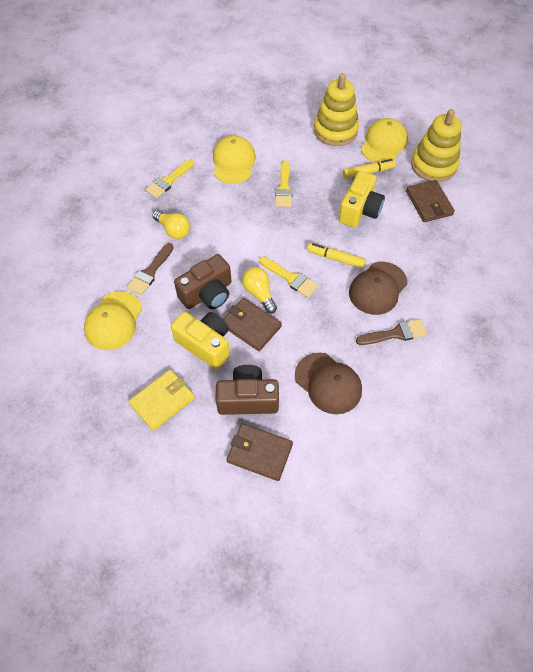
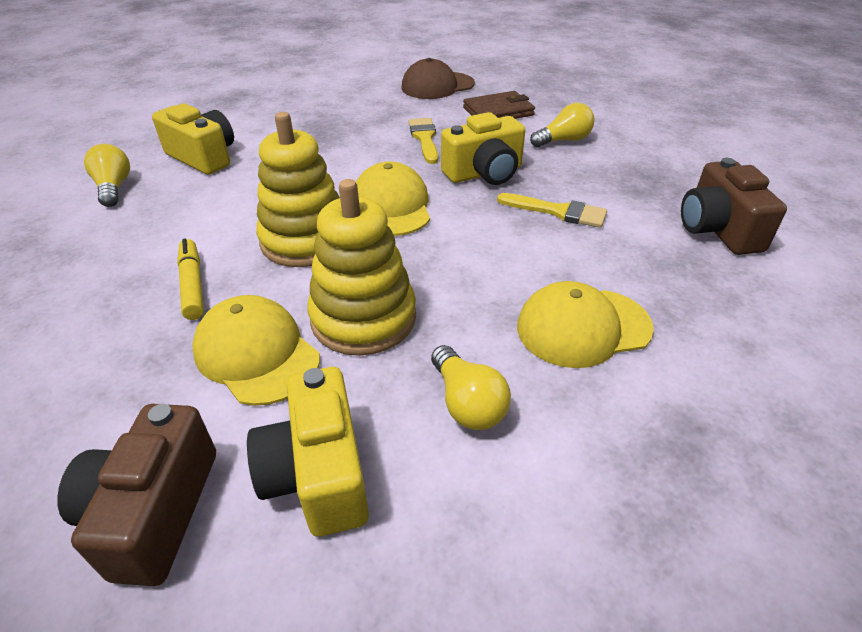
brown brush: 2 -> 0
brown cap: 2 -> 1
brown wallet: 3 -> 1
yellow brush: 3 -> 2
yellow camera: 2 -> 3
yellow light bulb: 2 -> 3
yellow marker: 2 -> 1
yellow wallet: 1 -> 0

